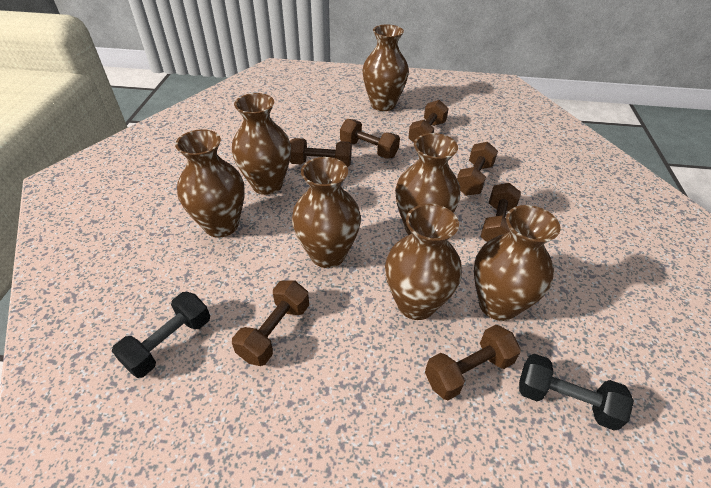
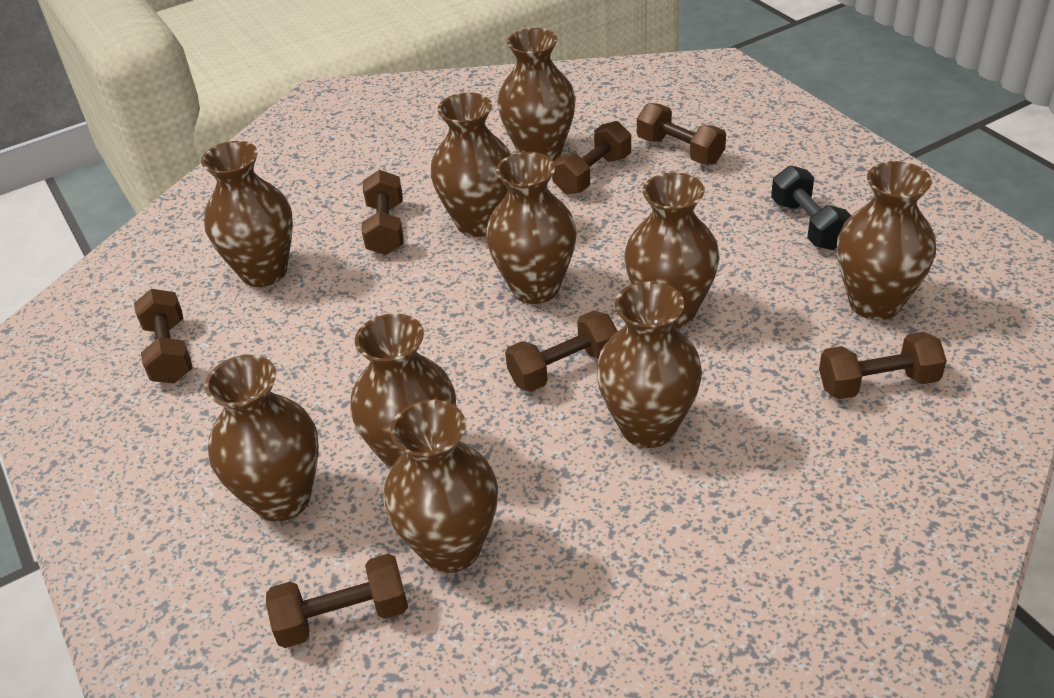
black dumbbell: 2 -> 1
brown vase: 7 -> 10

